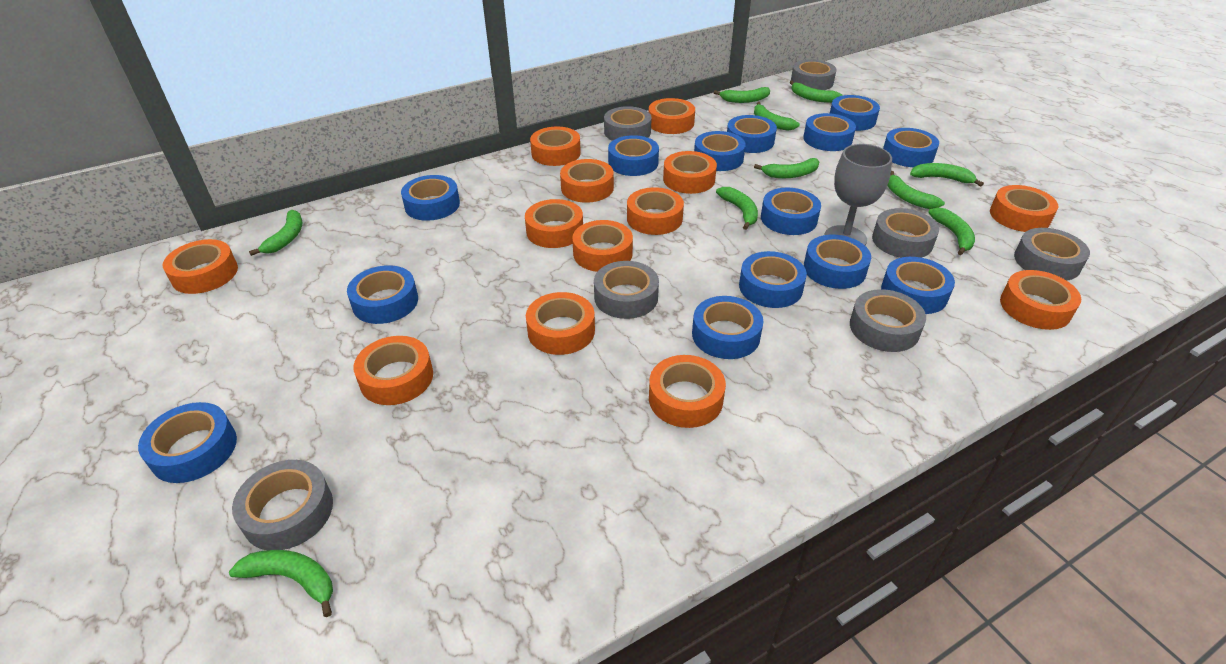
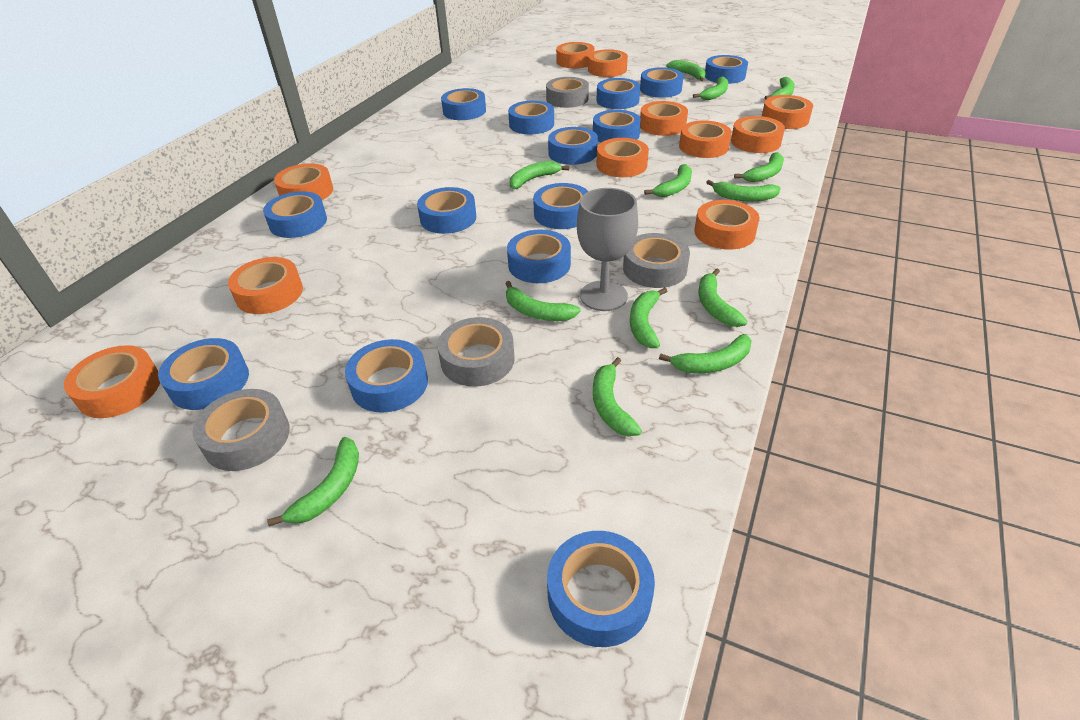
green banana: 10 -> 13
grey tape: 7 -> 4
orange tape: 13 -> 11

